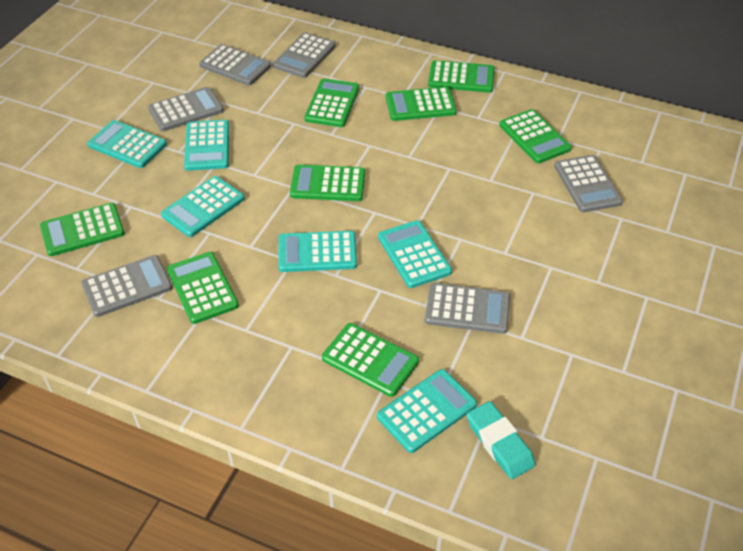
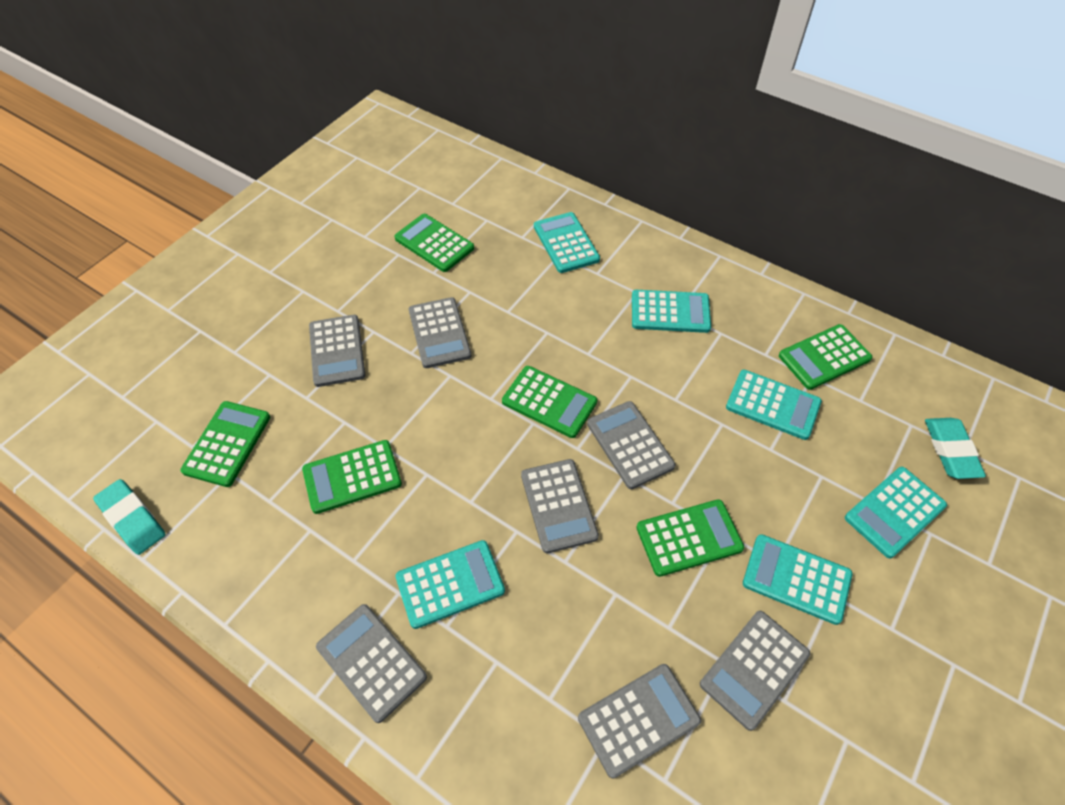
green calculator: 8 -> 6
grey calculator: 6 -> 7
turquoise eraser: 1 -> 2

